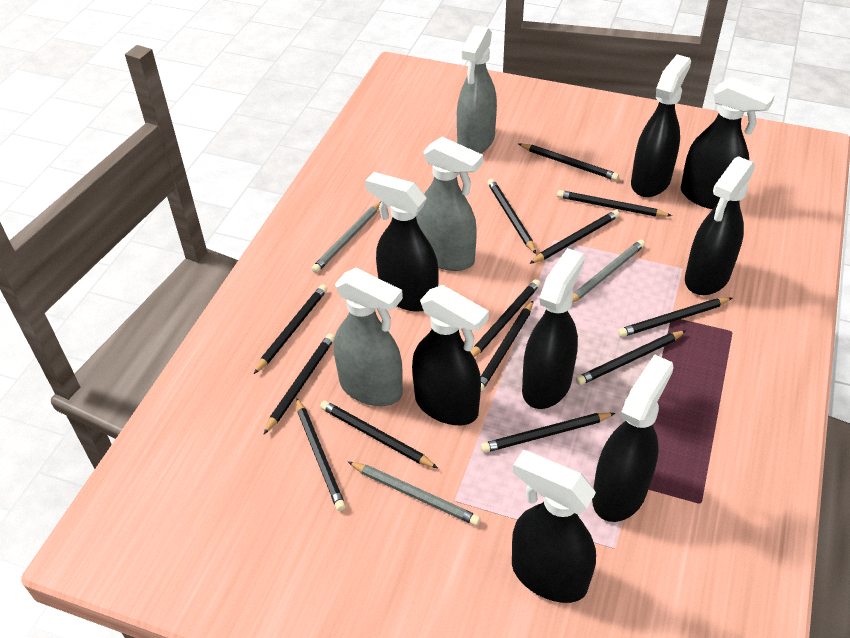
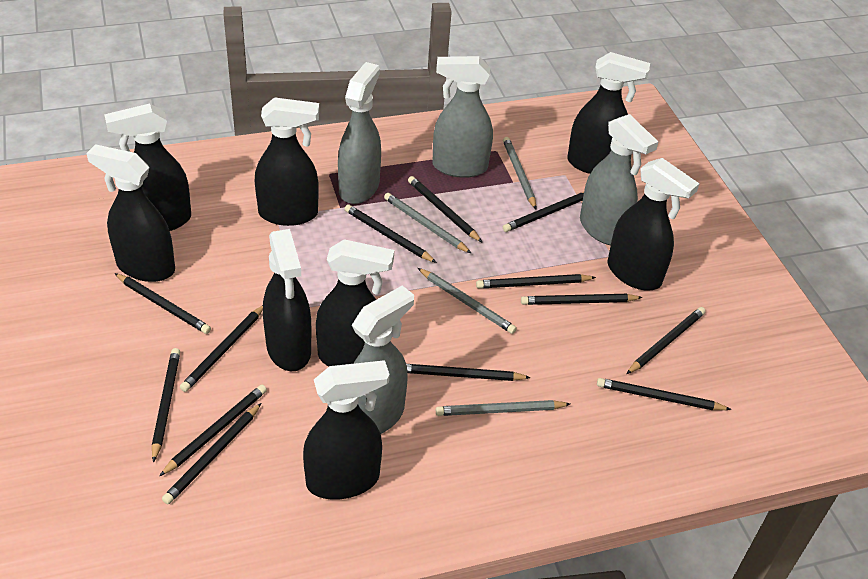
grey pencil: 3 -> 4
grey spray bottle: 3 -> 4

